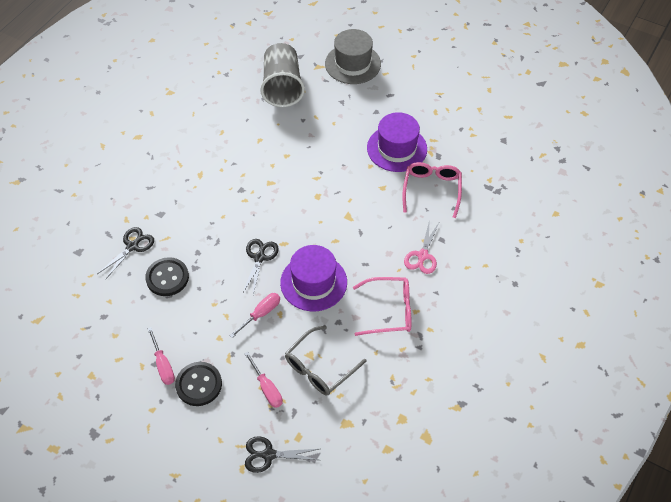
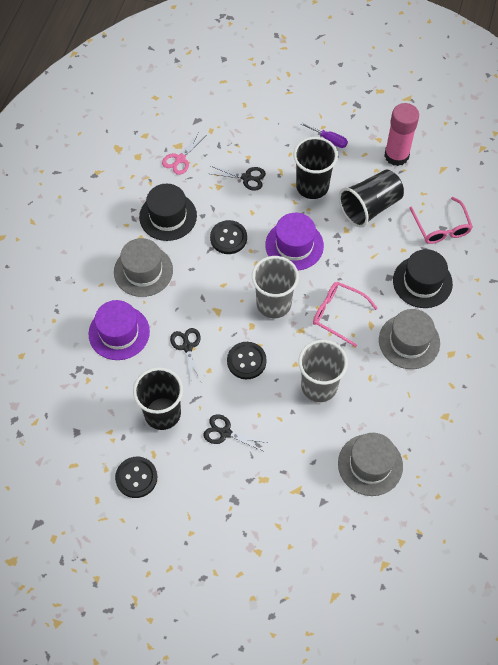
black button: 2 -> 3
black cup: 0 -> 3
black hat: 0 -> 2
grey cup: 1 -> 2
grey glasses: 1 -> 0
grey hat: 1 -> 3
pink glue stick: 0 -> 1
pink screwdriver: 3 -> 0
purple screwdriver: 0 -> 1

